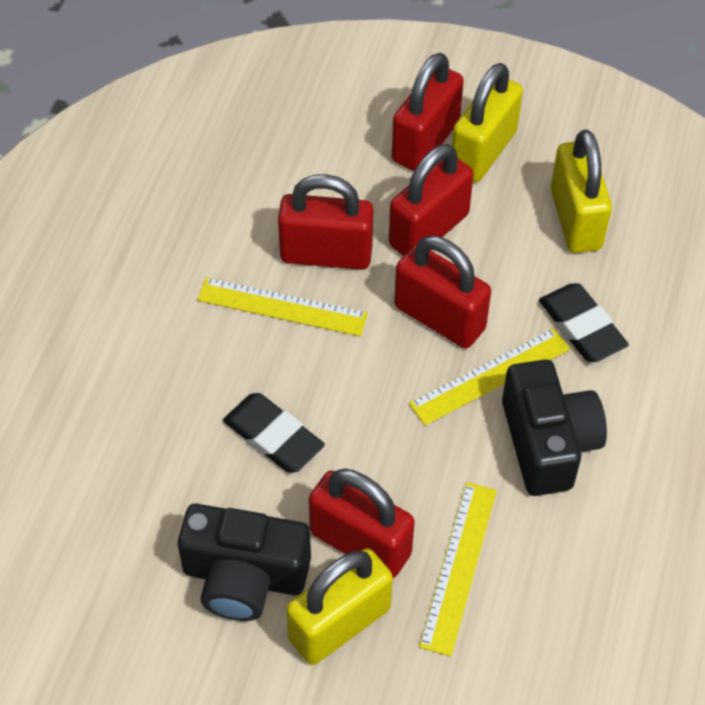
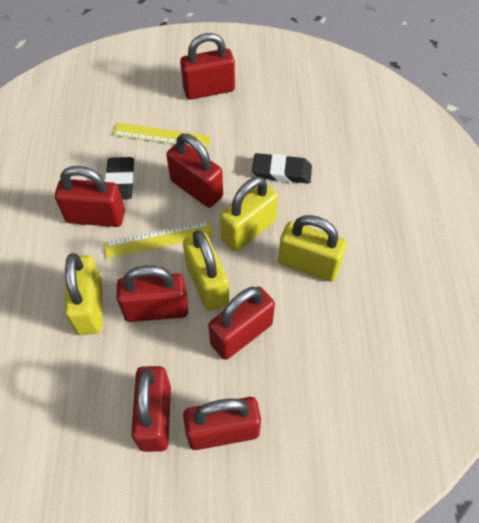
black camera: 2 -> 0
red padlock: 5 -> 7
yellow padlock: 3 -> 4
yellow ruler: 3 -> 2

